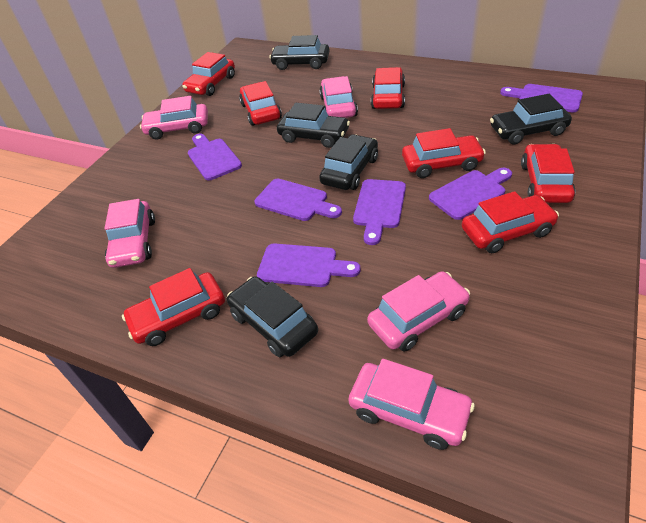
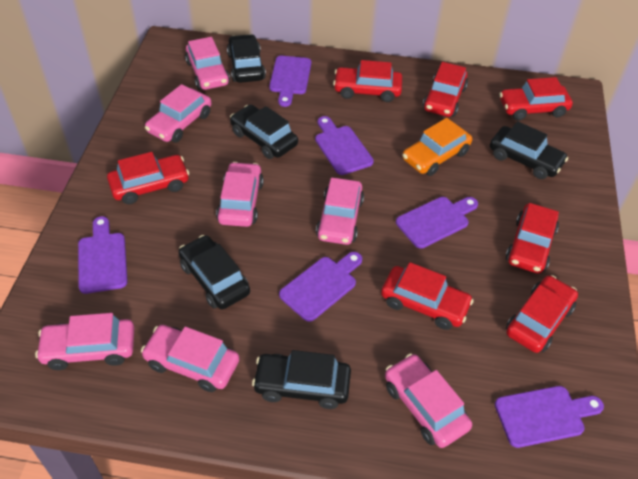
orange car: 0 -> 1
pink car: 5 -> 7

